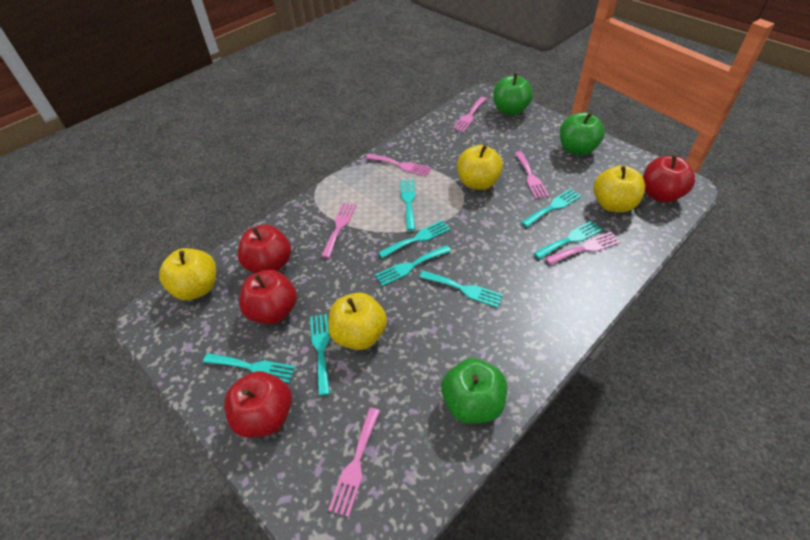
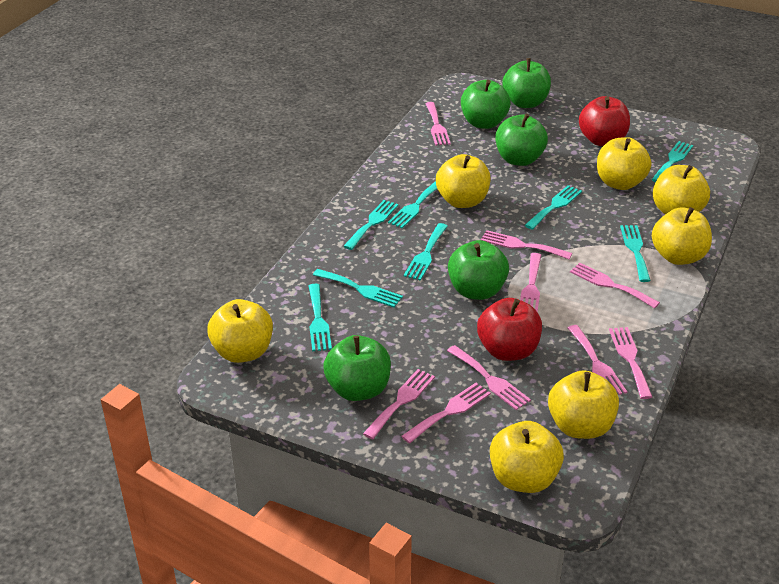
green apple: 3 -> 5
pink fork: 6 -> 9
red apple: 4 -> 2
yellow apple: 4 -> 7

